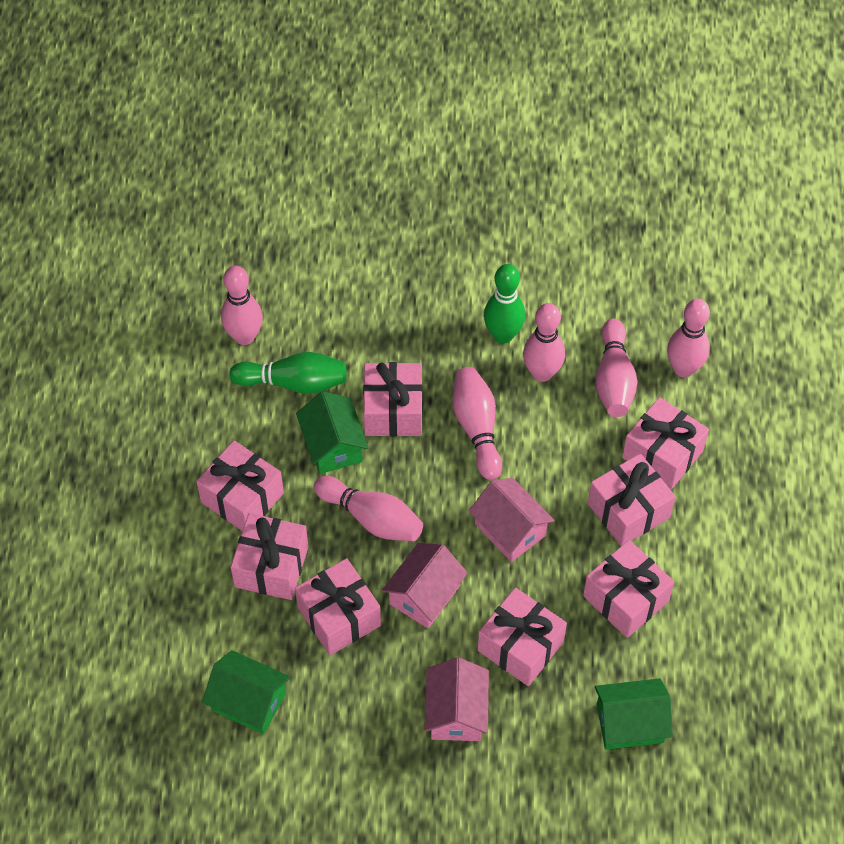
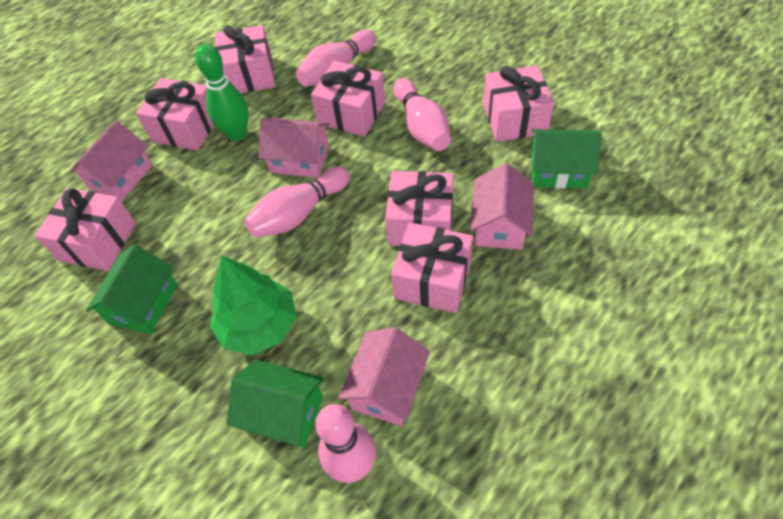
green bowling pin: 2 -> 1
green tree: 0 -> 1
pink bowling pin: 6 -> 4
pink gift: 8 -> 7
pink house: 3 -> 4

